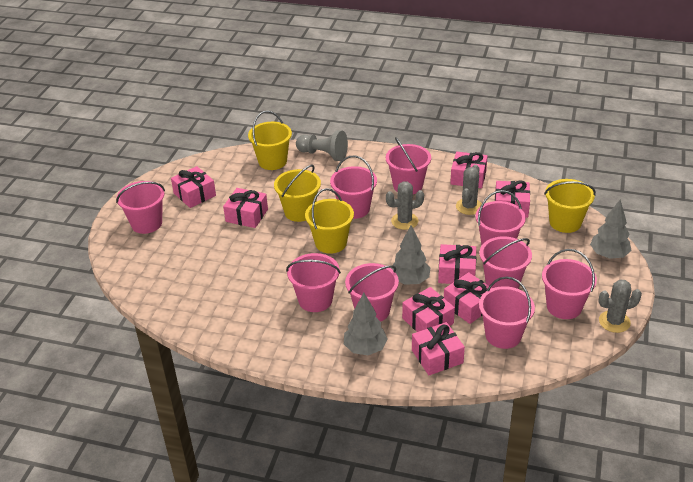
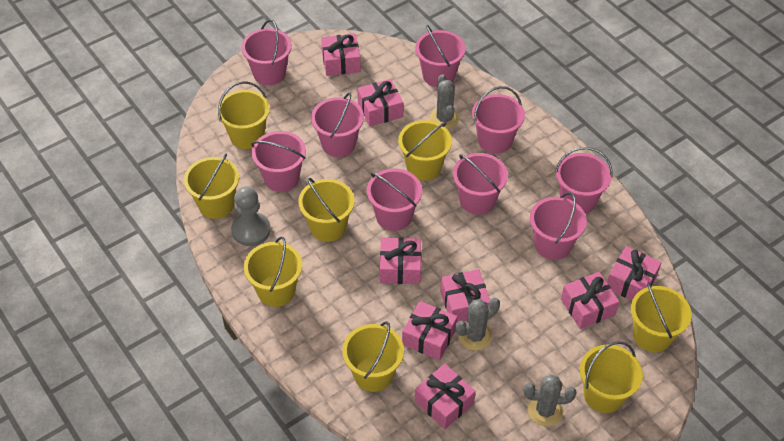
grey tree: 3 -> 0
yellow bucket: 4 -> 8

